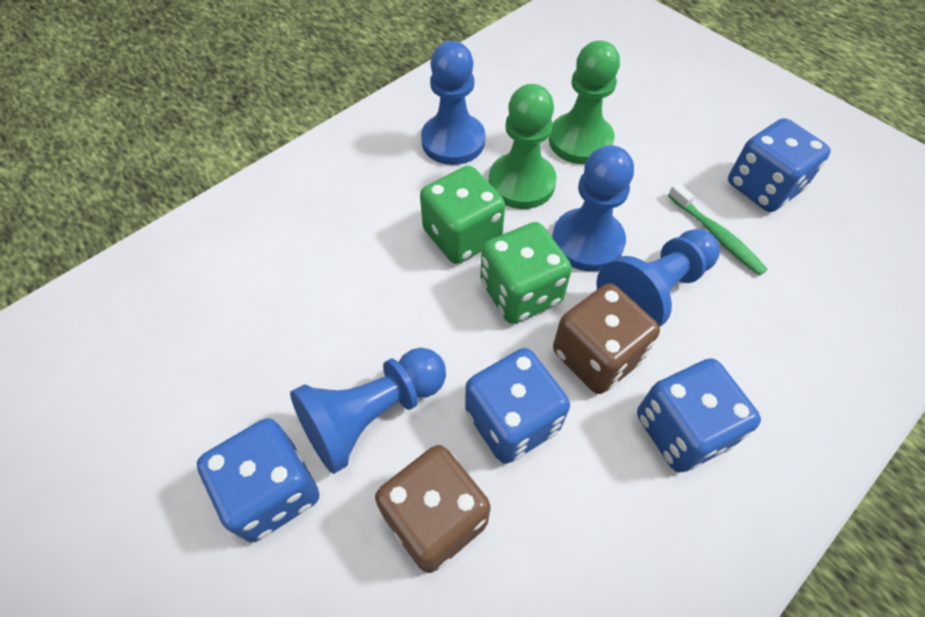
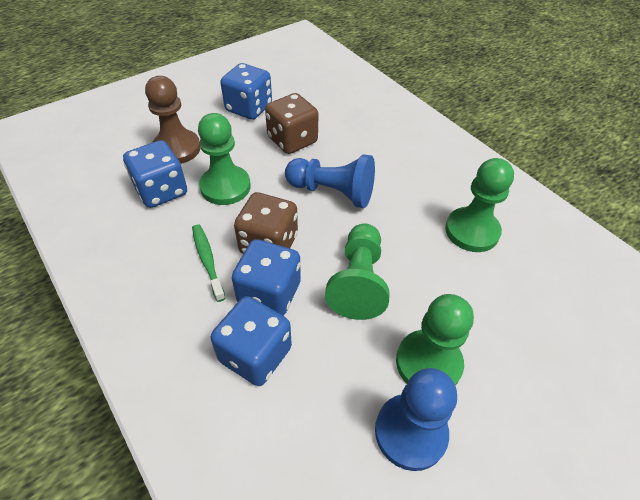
blue pawn: 4 -> 2
brown pawn: 0 -> 1
green dice: 2 -> 0
green pawn: 2 -> 4

